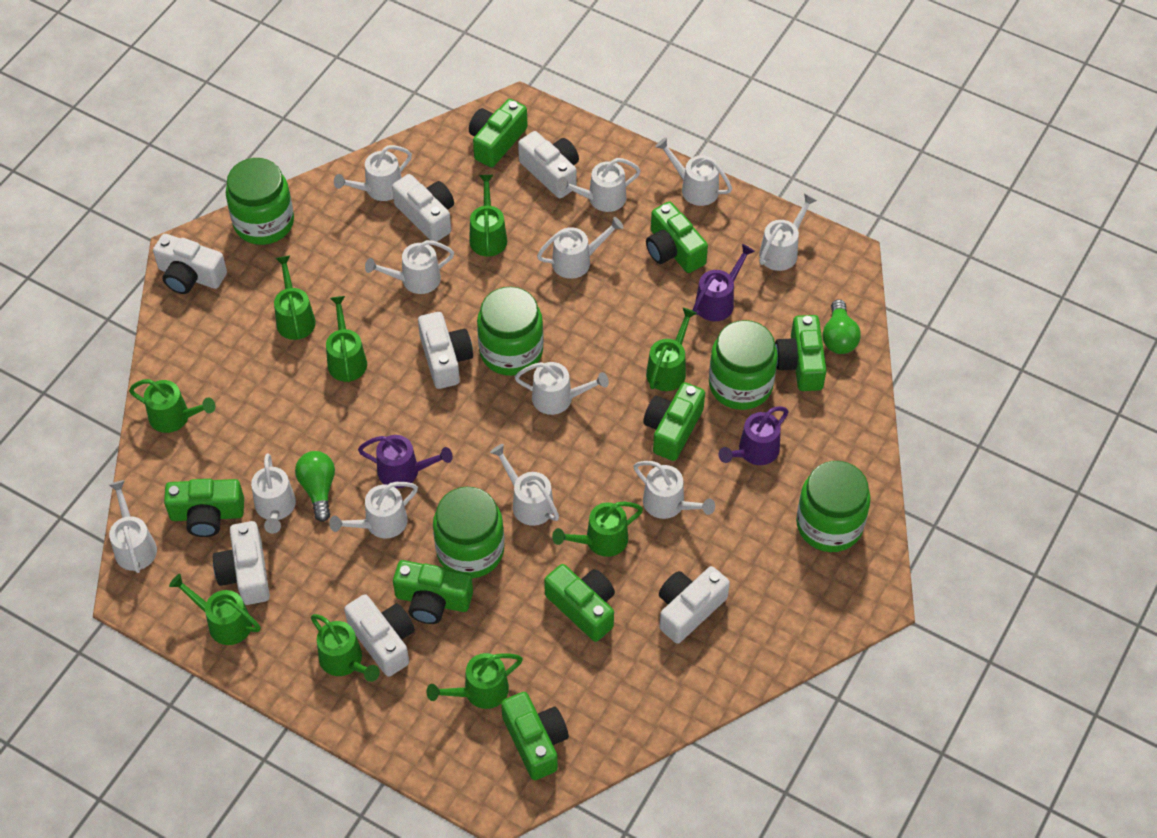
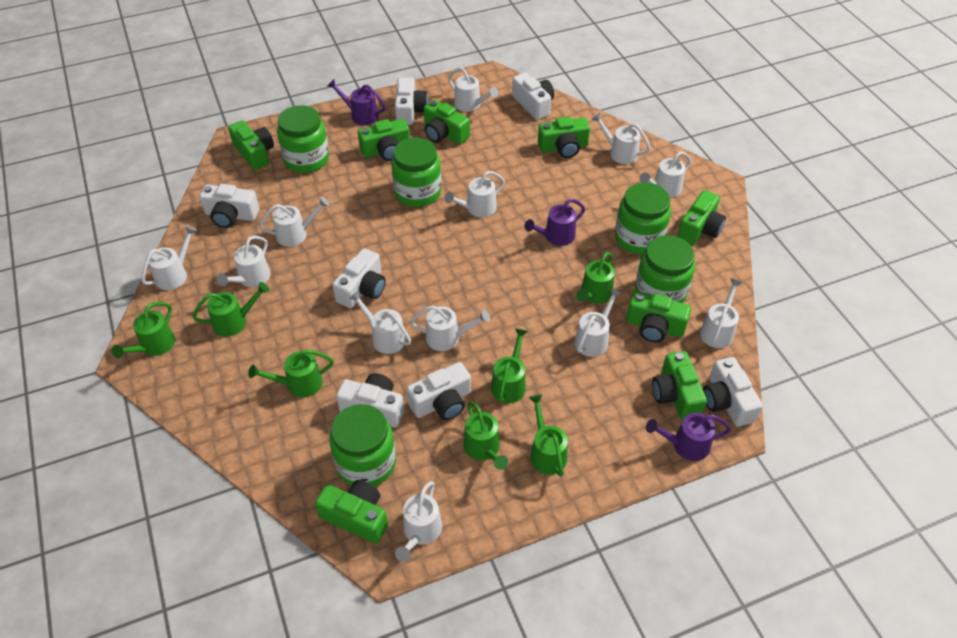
green light bulb: 2 -> 0
green watering can: 9 -> 7

